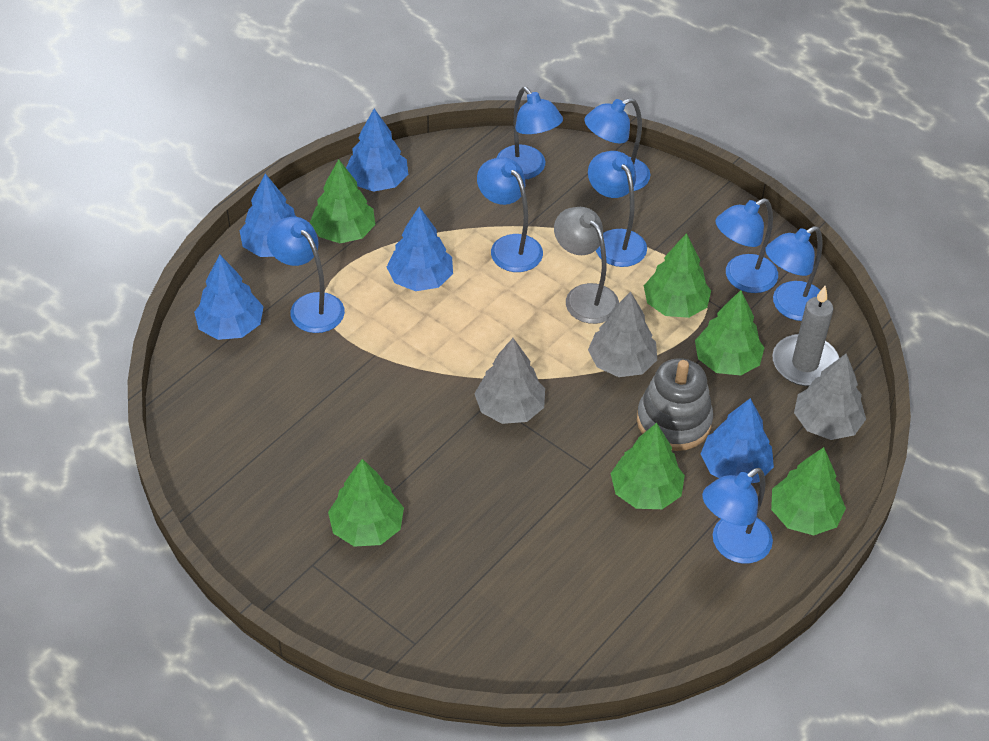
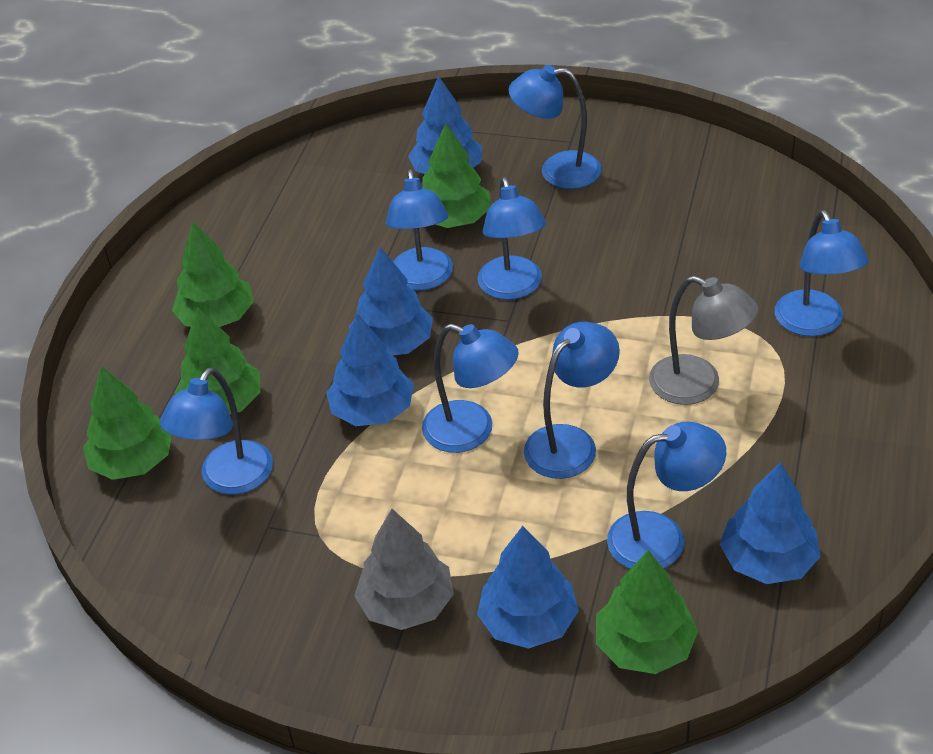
green tree: 6 -> 5
grey candle: 1 -> 0
grey stacking toy: 1 -> 0
grey tree: 3 -> 1

